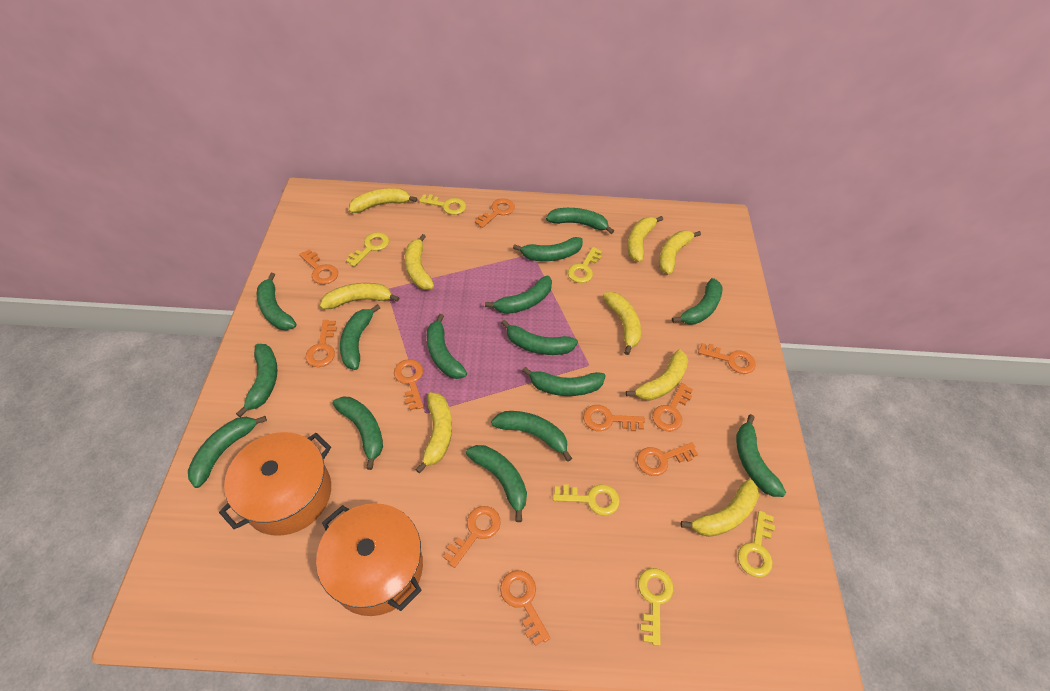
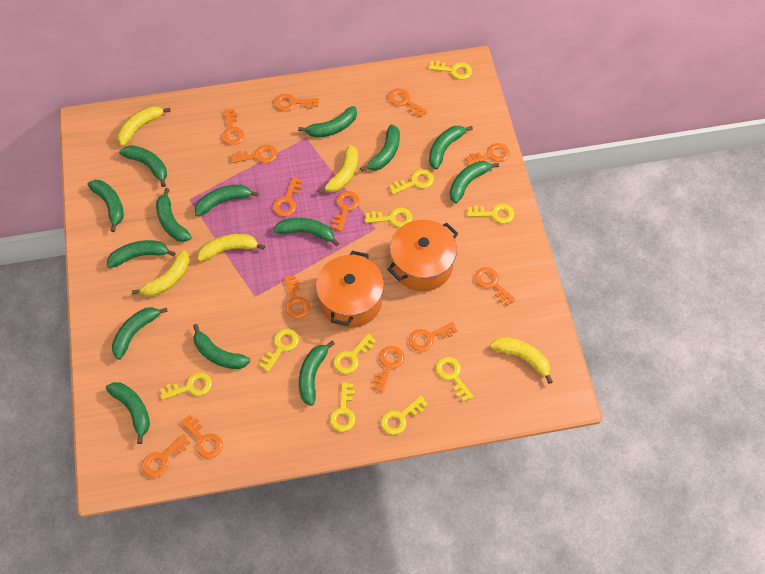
green banana: 15 -> 14
orange key: 10 -> 13
yellow banana: 9 -> 5
yellow key: 6 -> 10

